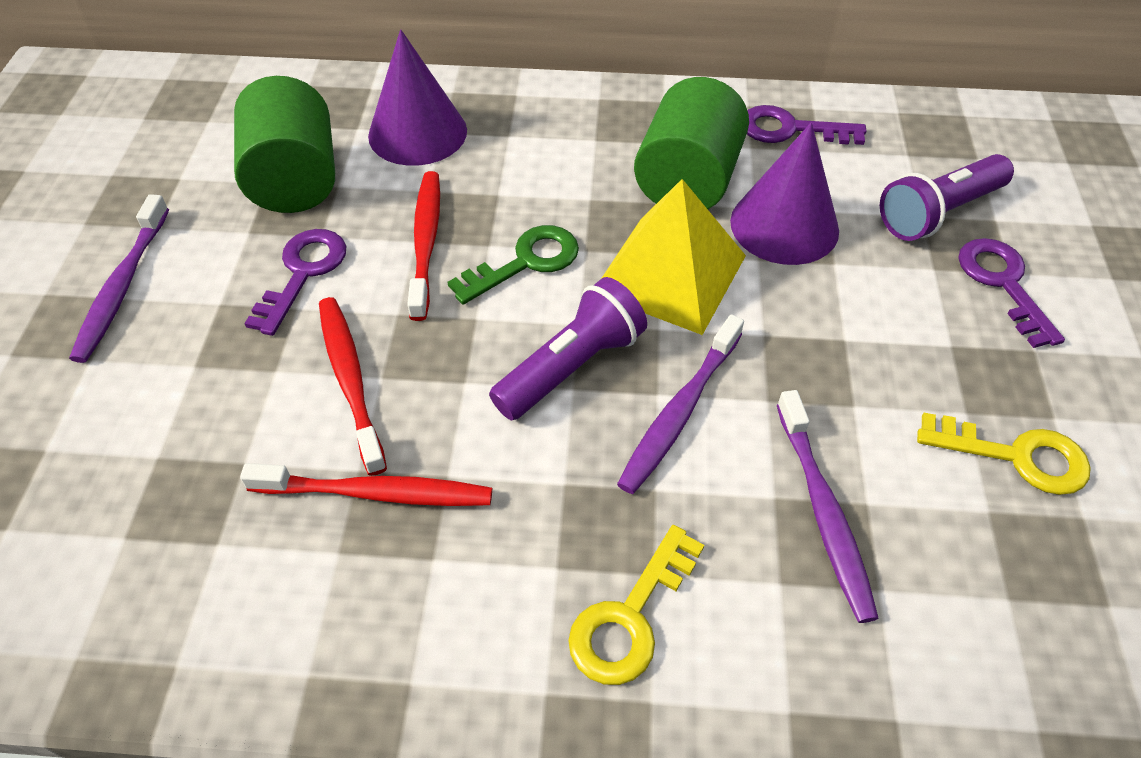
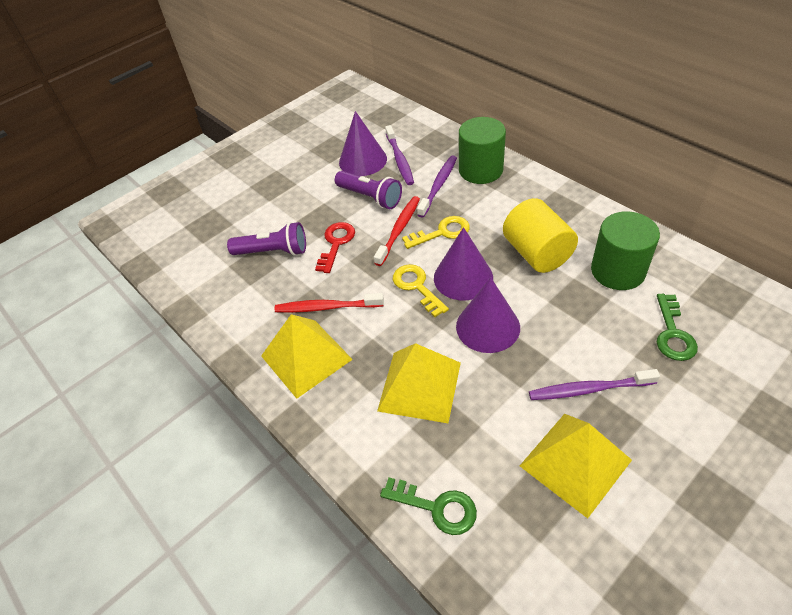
green key: 1 -> 2
purple cone: 2 -> 3
purple key: 3 -> 0
red key: 0 -> 1
red toothbrush: 3 -> 2
yellow cylinder: 0 -> 1
yellow pyramid: 1 -> 3

